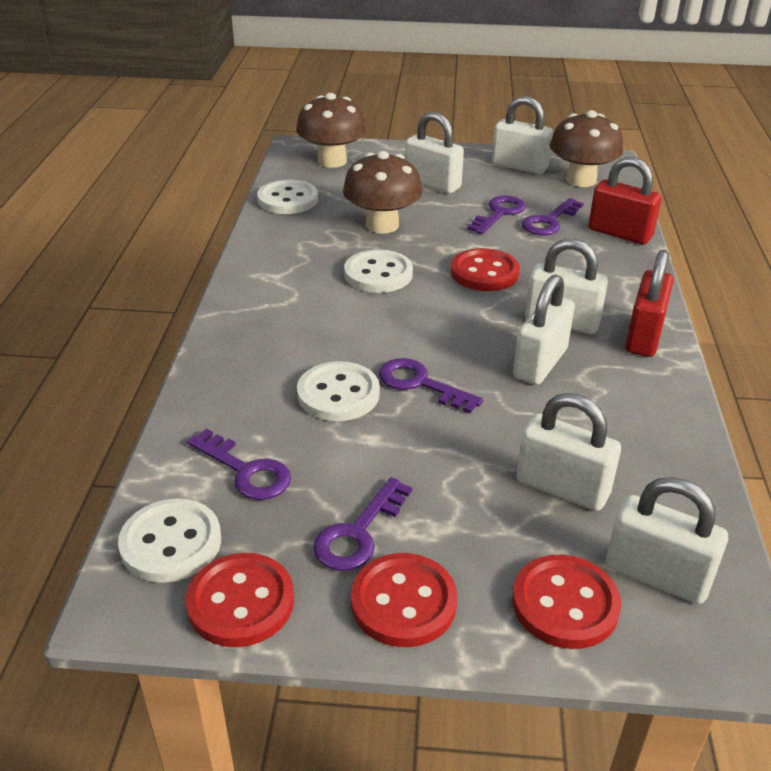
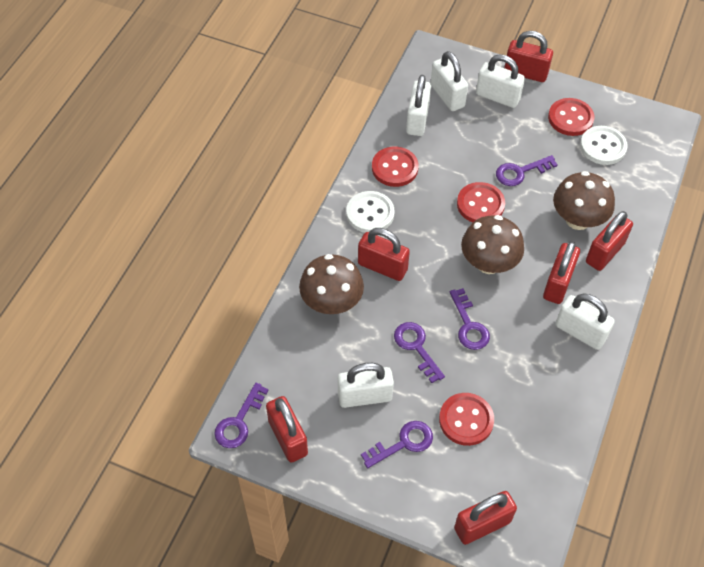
red padlock: 2 -> 6
white button: 4 -> 2
white padlock: 6 -> 5

